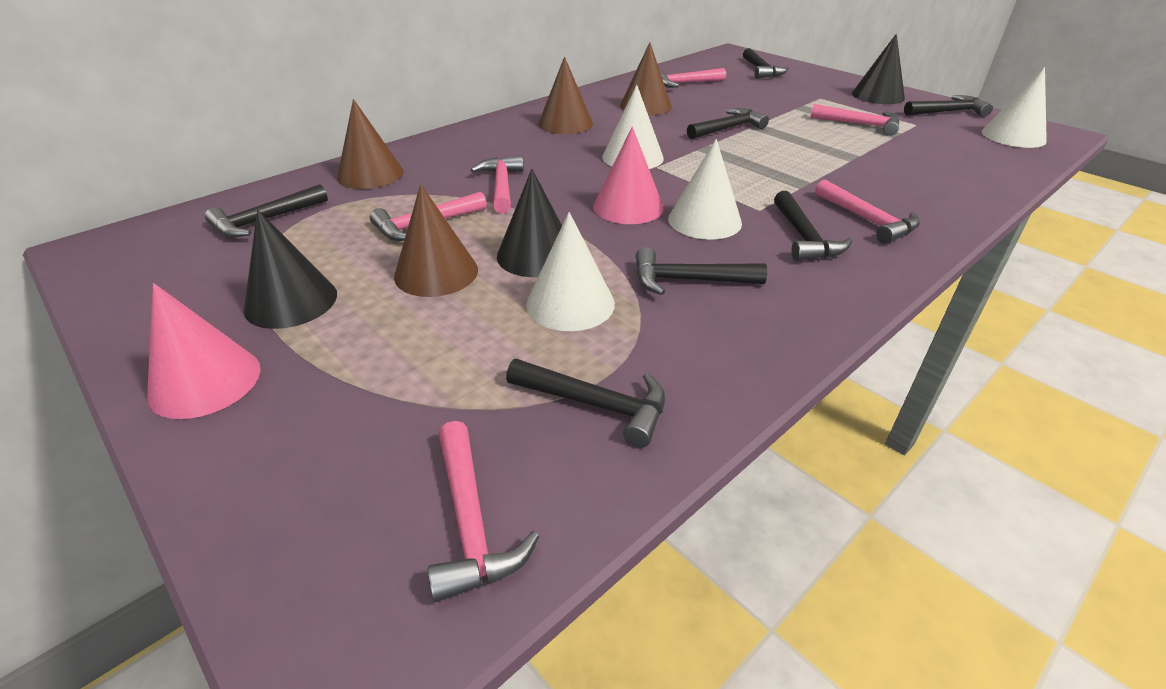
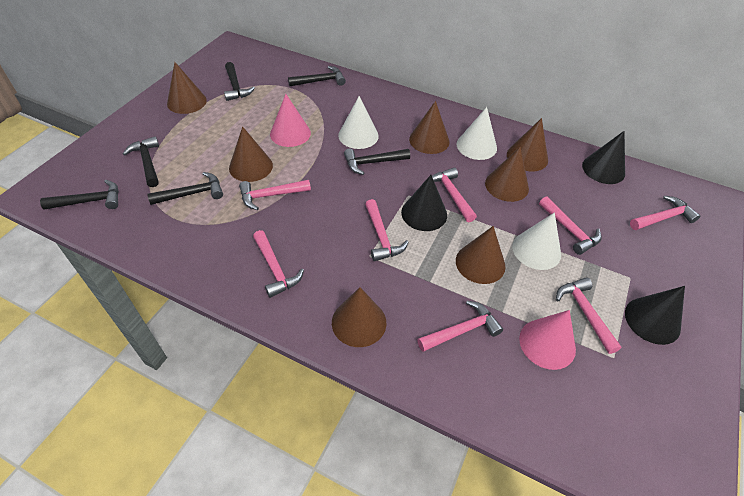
black hammer: 7 -> 6
brown cone: 4 -> 7
pink hammer: 6 -> 8
white cone: 4 -> 3

